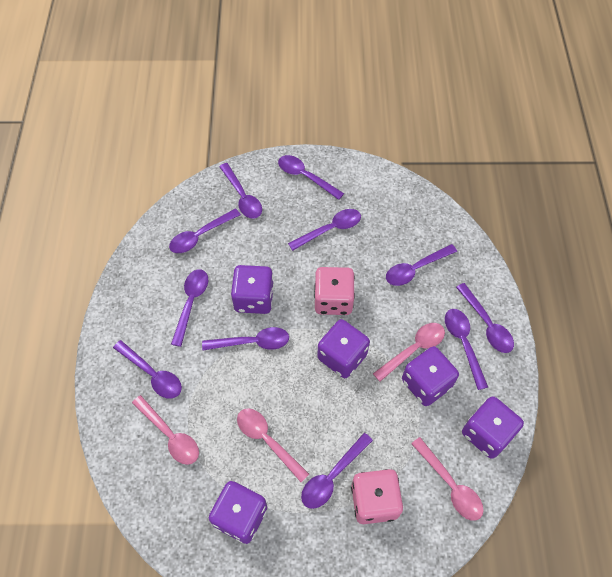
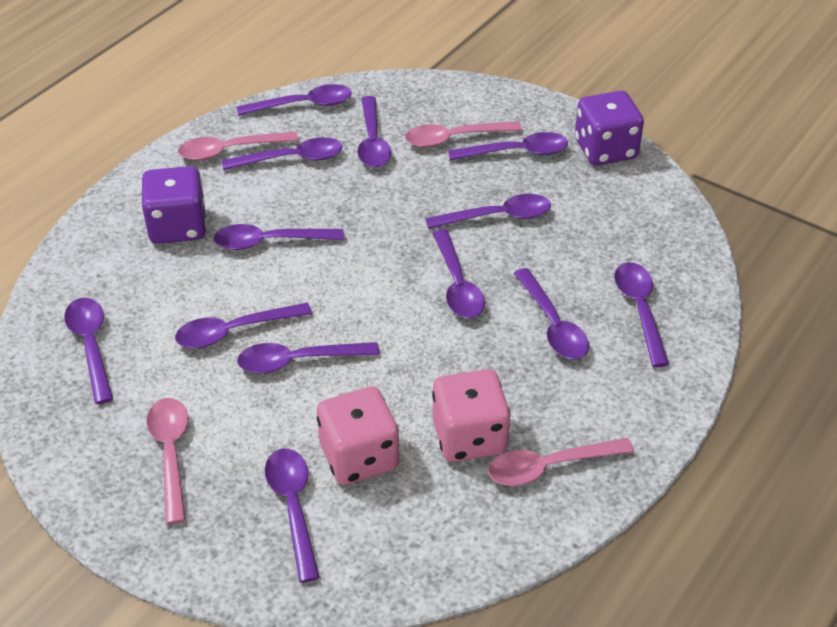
purple dice: 5 -> 2
purple spoon: 11 -> 13

